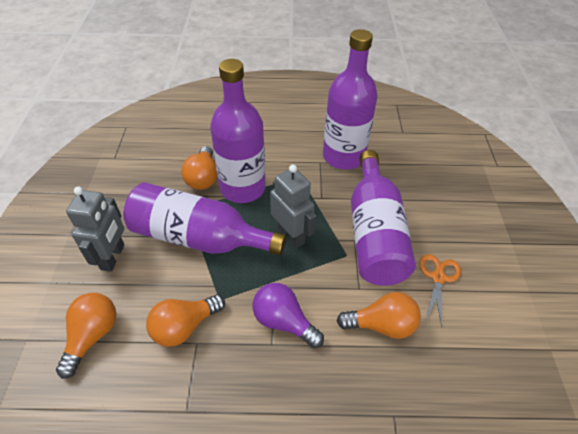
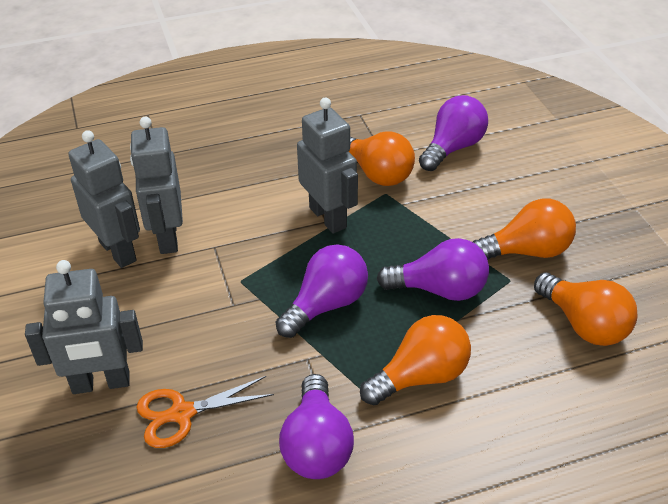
grey robot: 2 -> 4
purple bottle: 4 -> 0
purple light bulb: 1 -> 4

